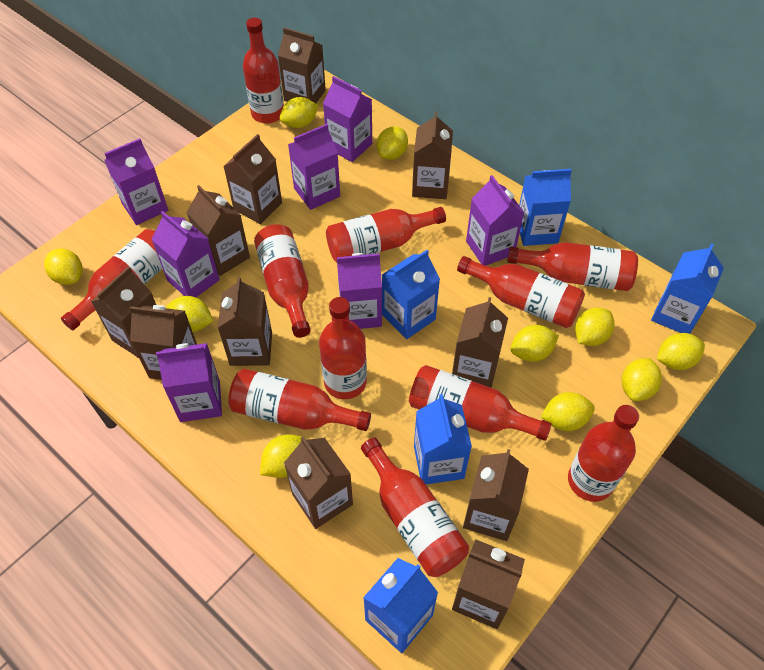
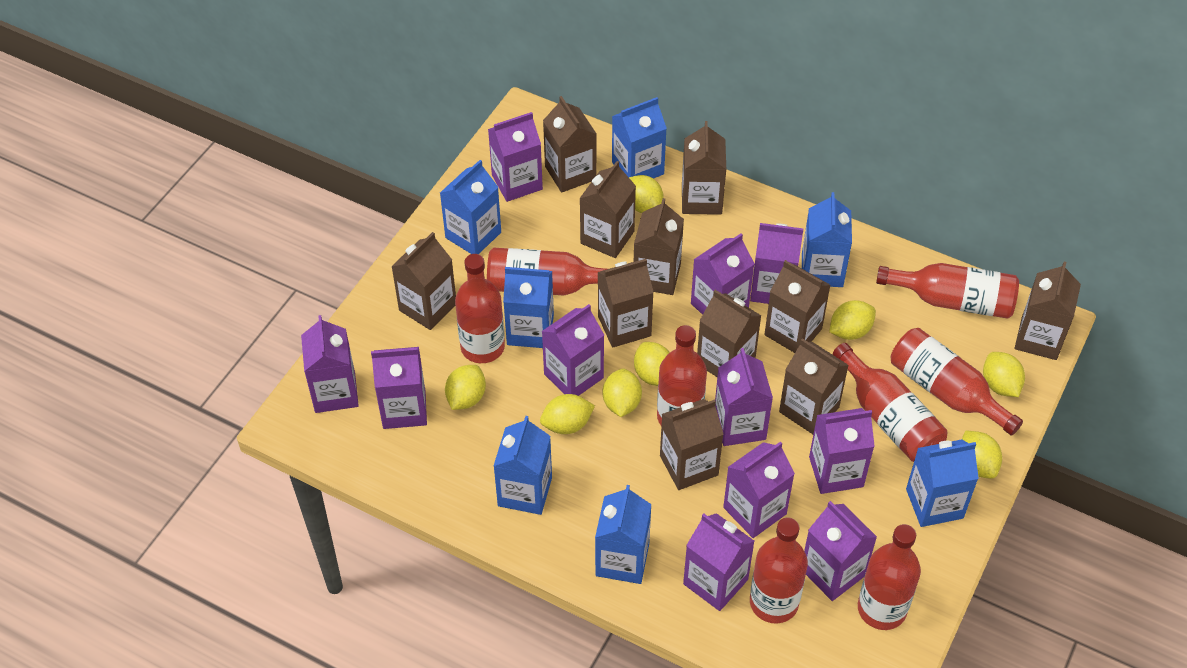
blue carton: 5 -> 7
purple carton: 7 -> 11
red bottle: 11 -> 8
yellow lemon: 10 -> 8

